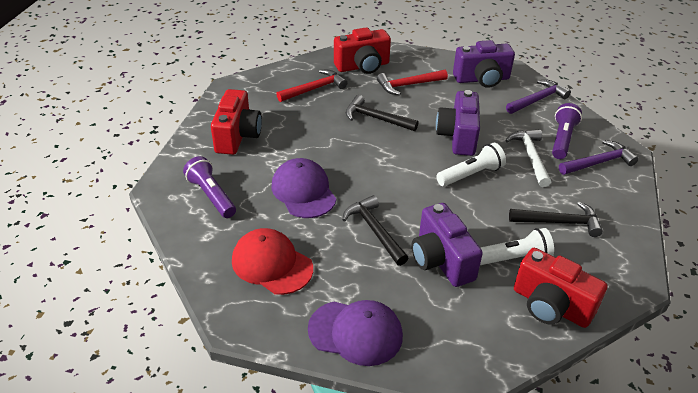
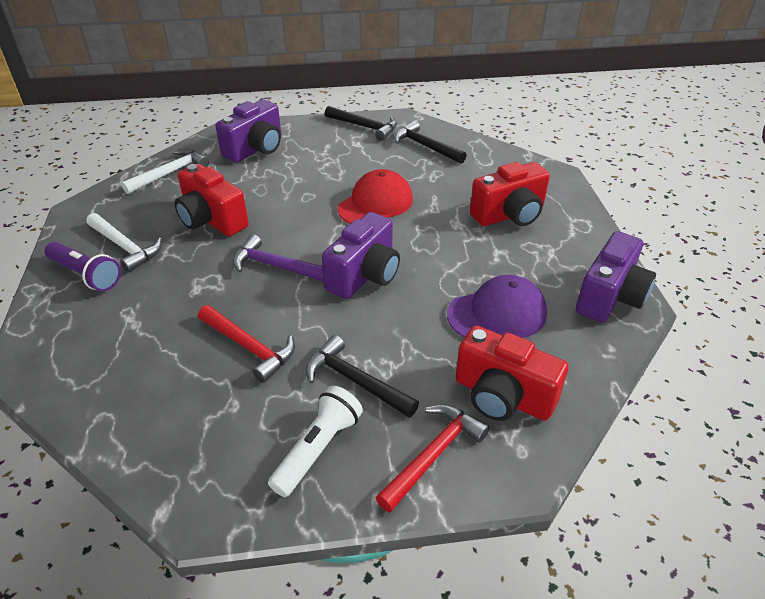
purple cap: 2 -> 1
purple flashlight: 2 -> 1
purple hammer: 2 -> 1
white flashlight: 2 -> 1
white hammer: 1 -> 2

